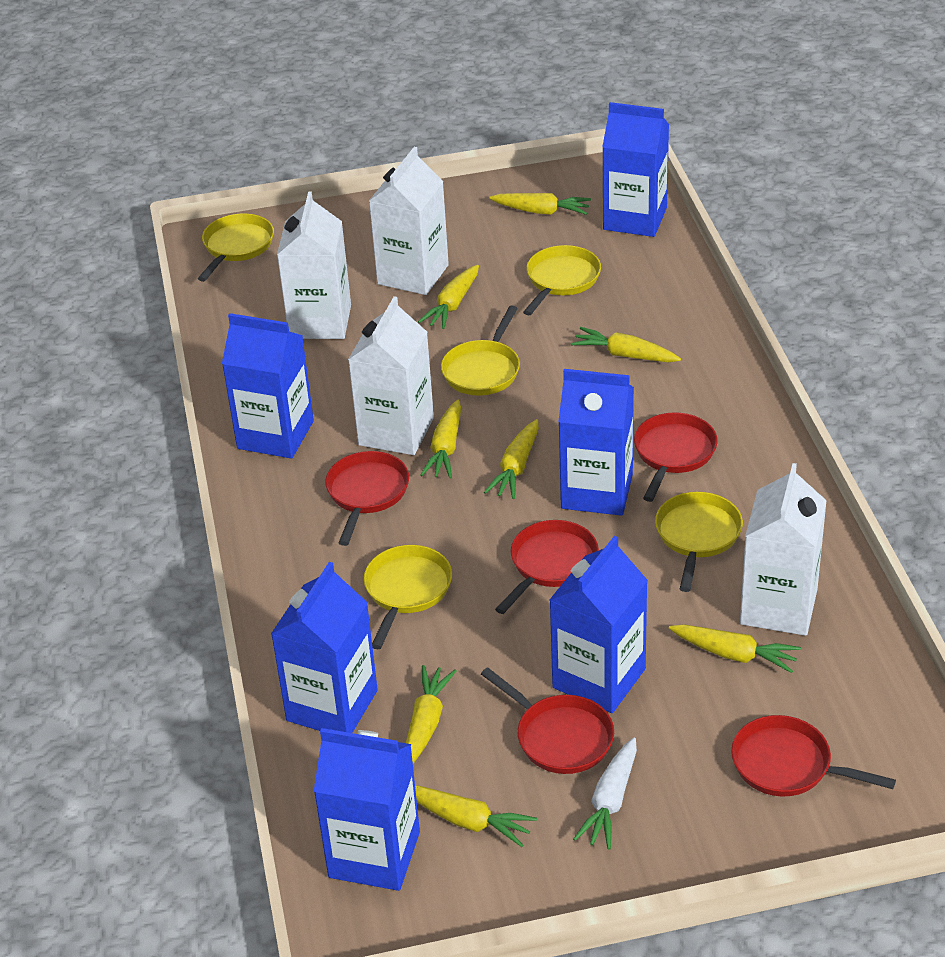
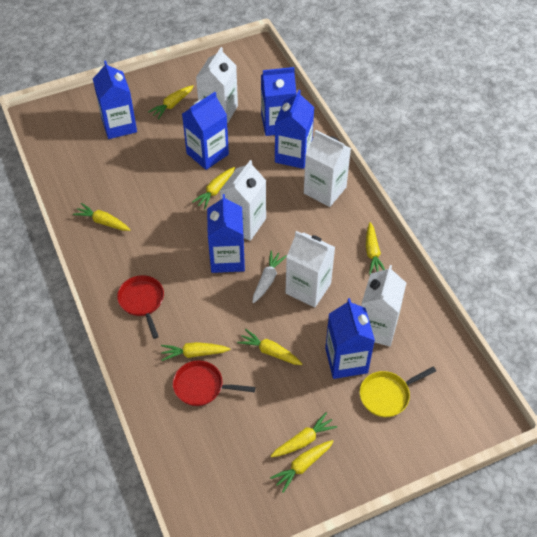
red pan: 5 -> 2
white carton: 4 -> 5
yellow pan: 5 -> 1

